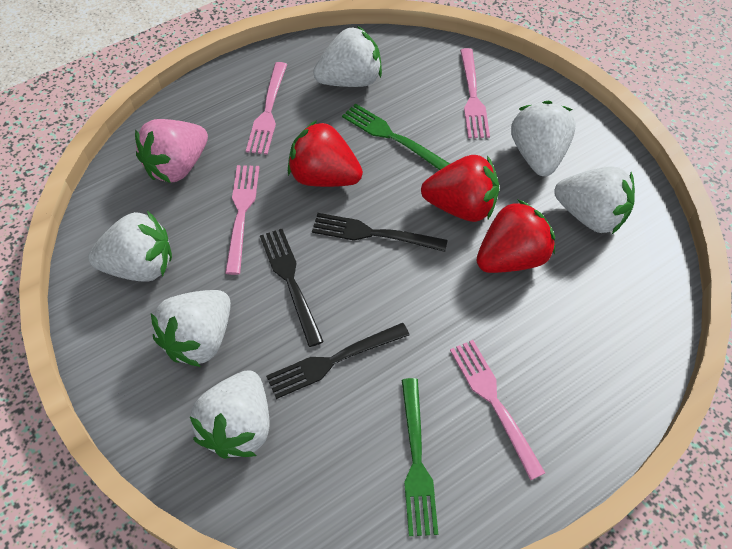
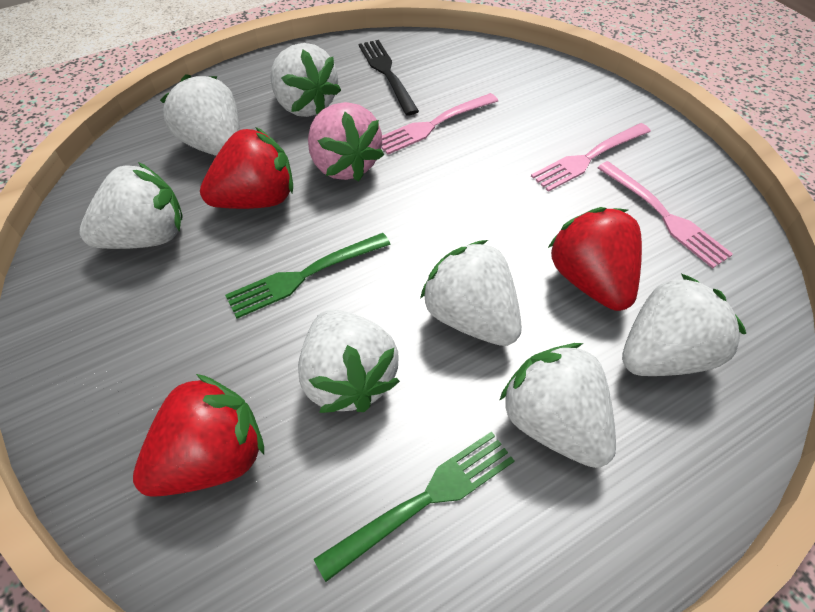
black fork: 3 -> 1
pink fork: 4 -> 3
white strawberry: 6 -> 7

